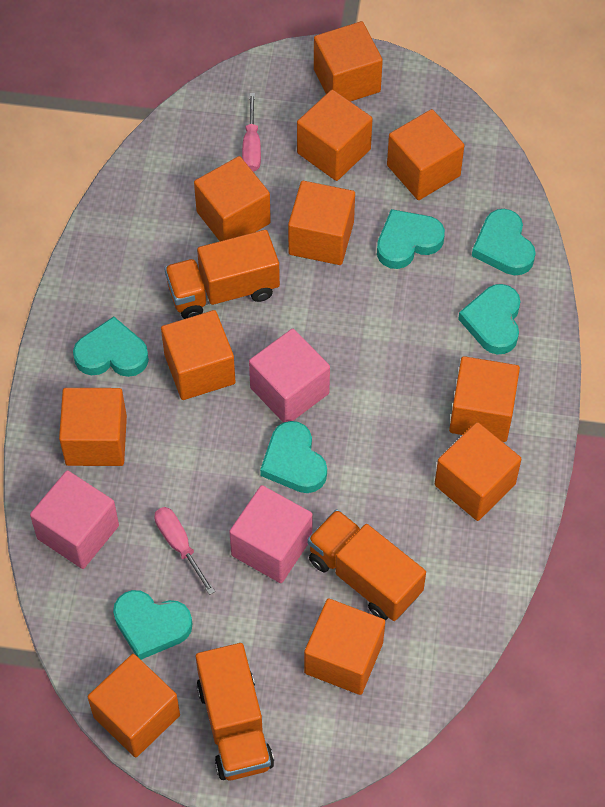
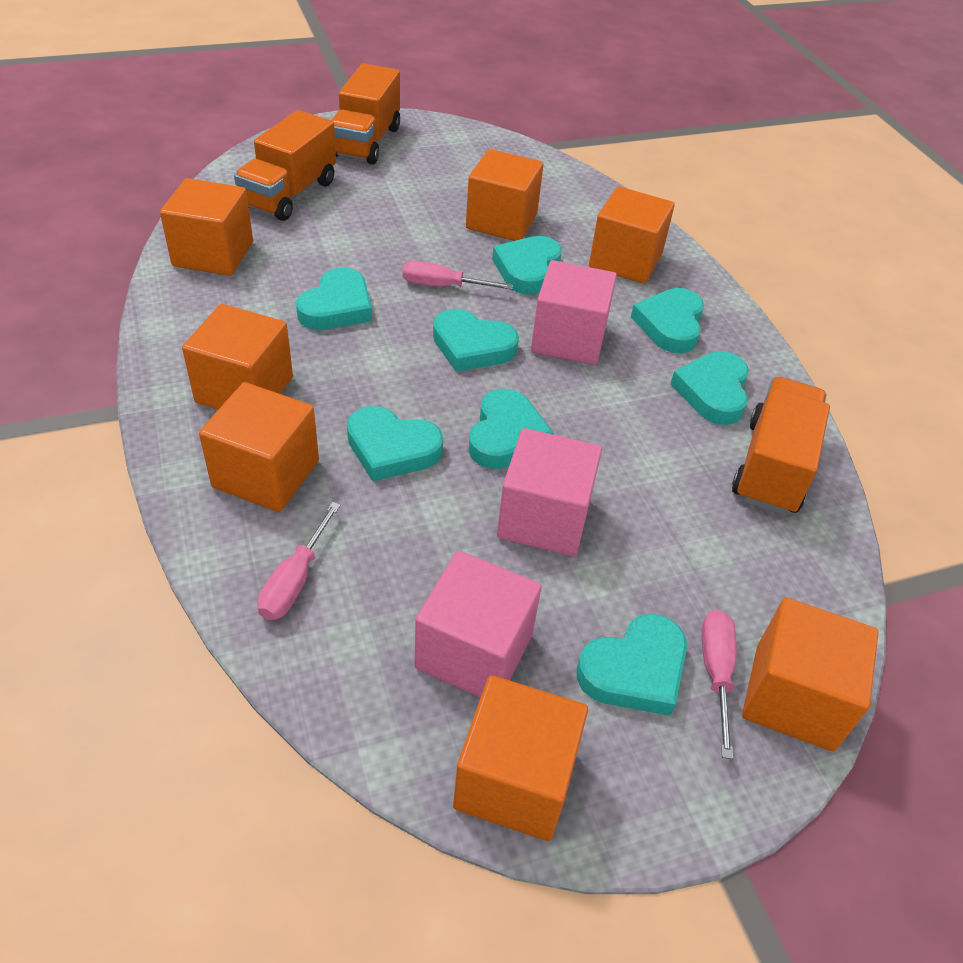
orange cube: 11 -> 7
pink screwdriver: 2 -> 3
turquoise heart: 6 -> 8

